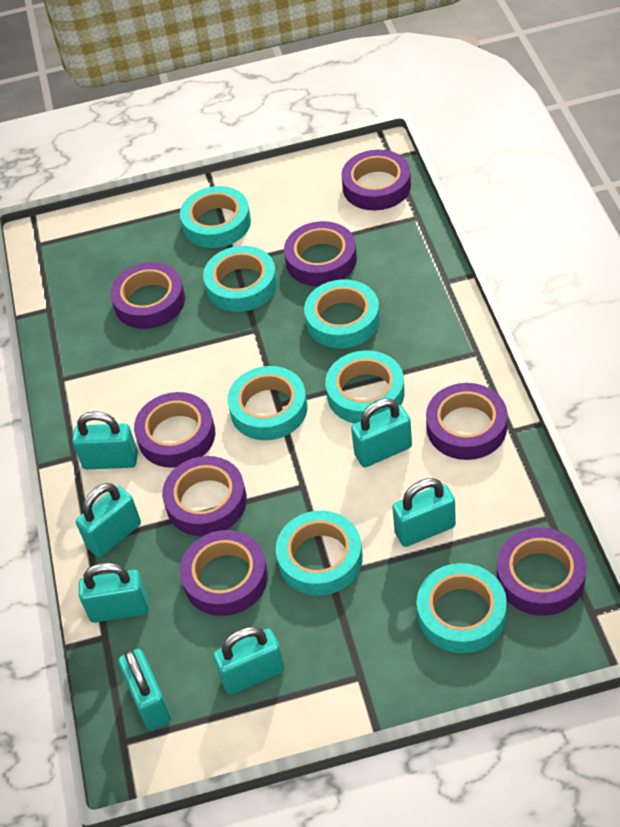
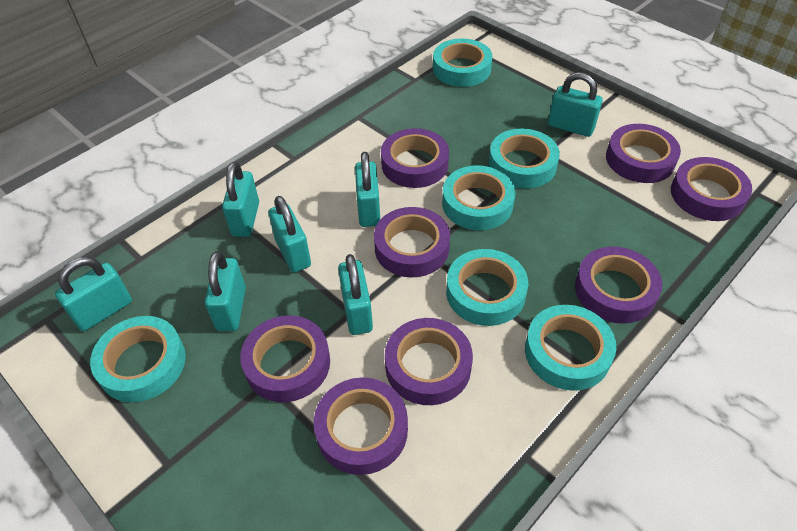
turquoise tape: 7 -> 6

